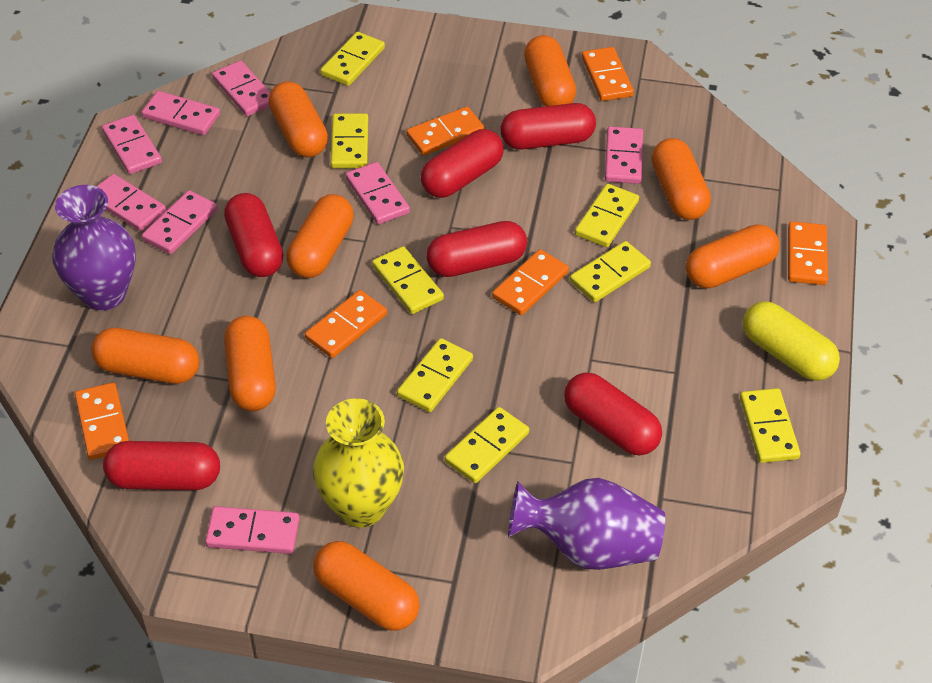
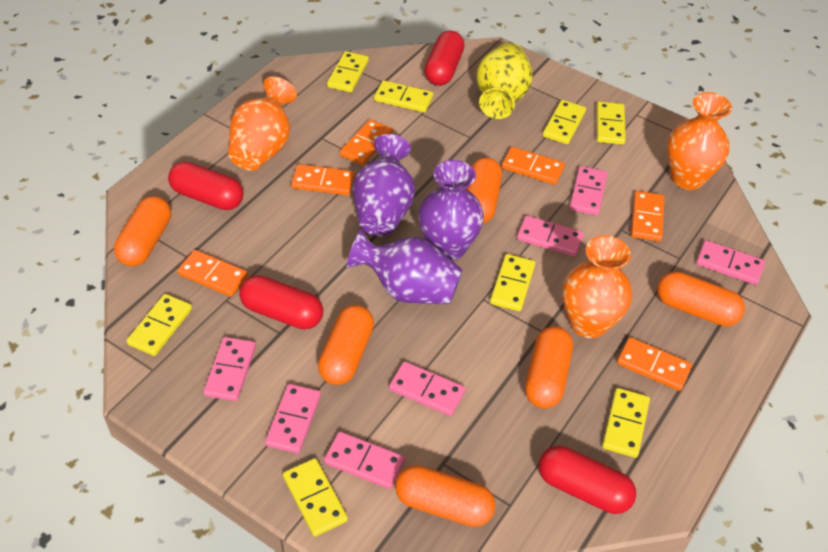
orange capsule: 8 -> 6
orange vase: 0 -> 3
pink domino: 8 -> 7
purple vase: 2 -> 3
red capsule: 6 -> 4
yellow capsule: 1 -> 0

